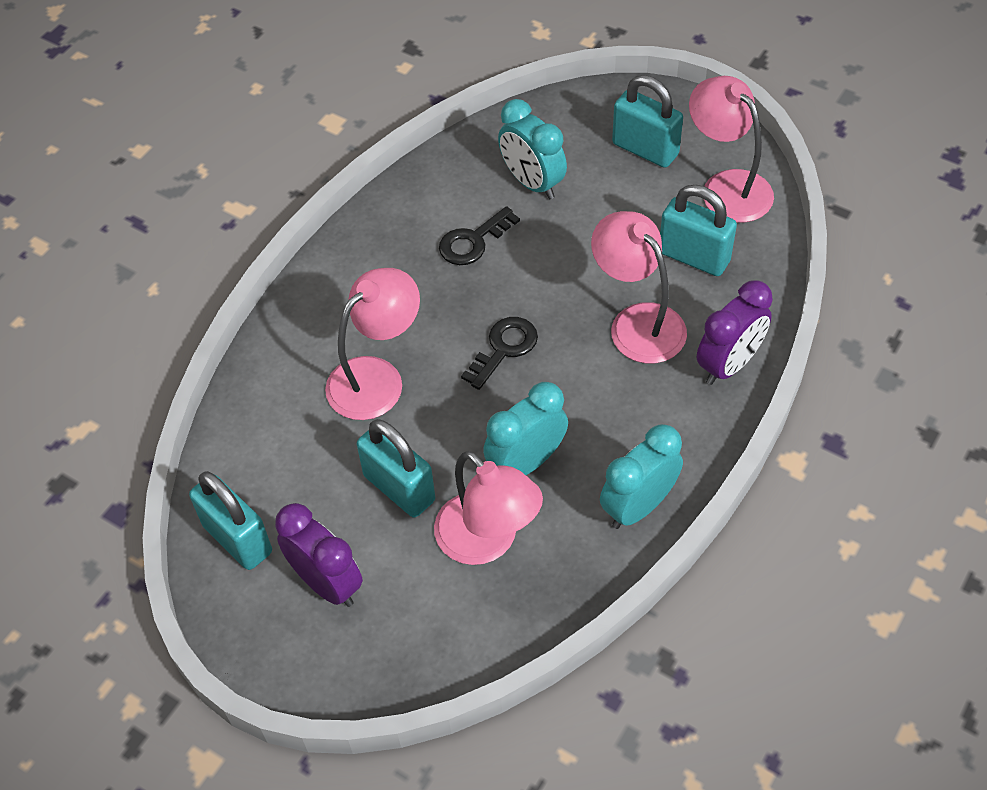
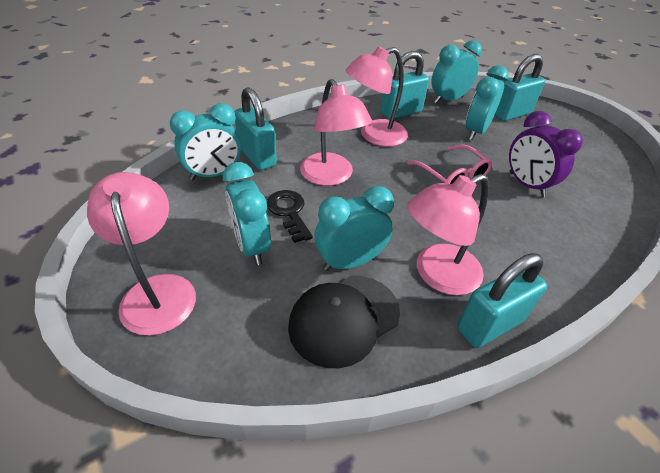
black cap: 0 -> 1
black key: 2 -> 1
pink glasses: 0 -> 1
purple clock: 2 -> 1
turquoise clock: 3 -> 5

